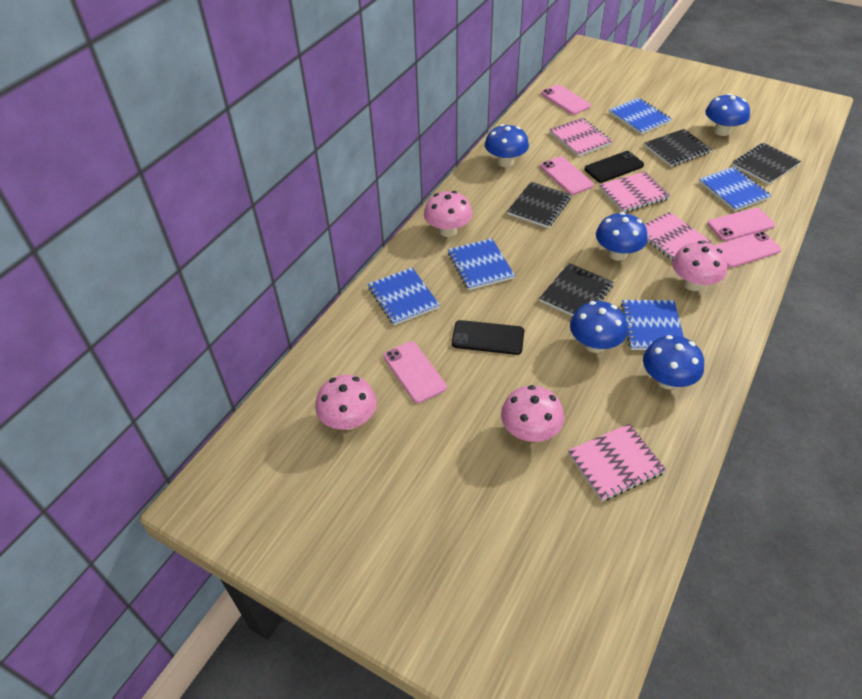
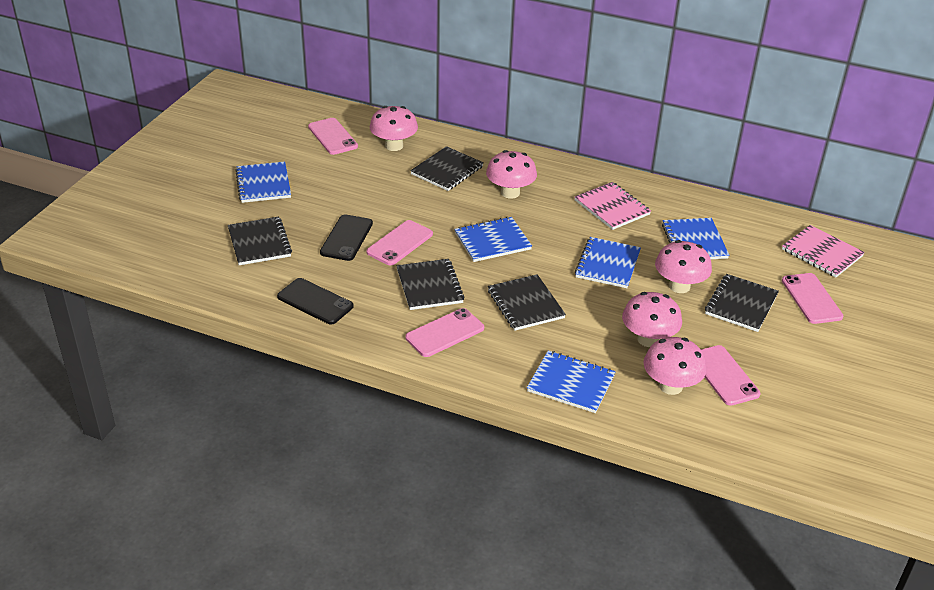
black notebook: 4 -> 5
blue mushroom: 5 -> 0
pink mushroom: 4 -> 5
pink notebook: 4 -> 2

